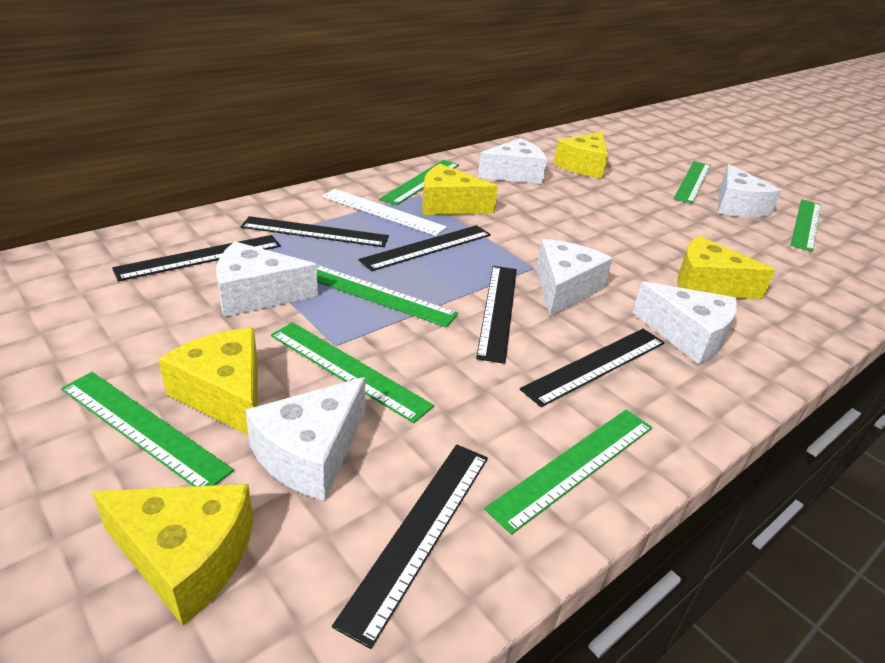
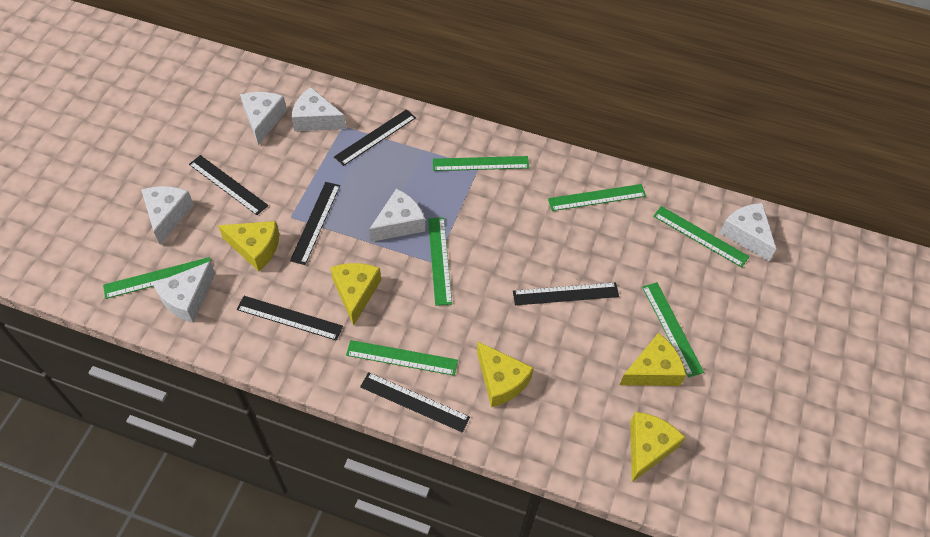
white ruler: 1 -> 0

